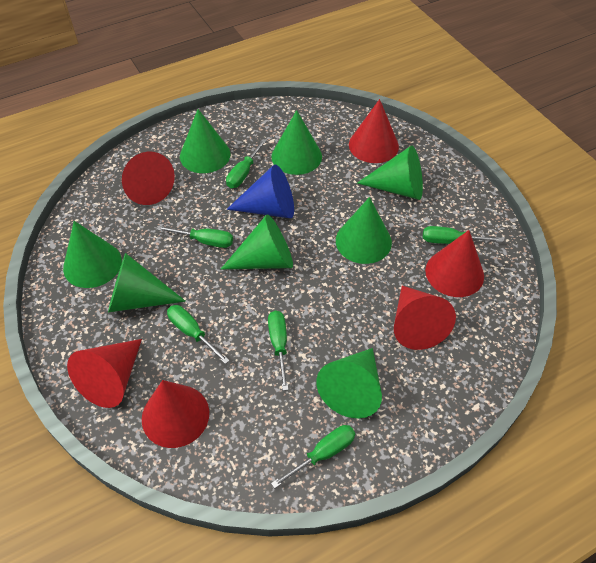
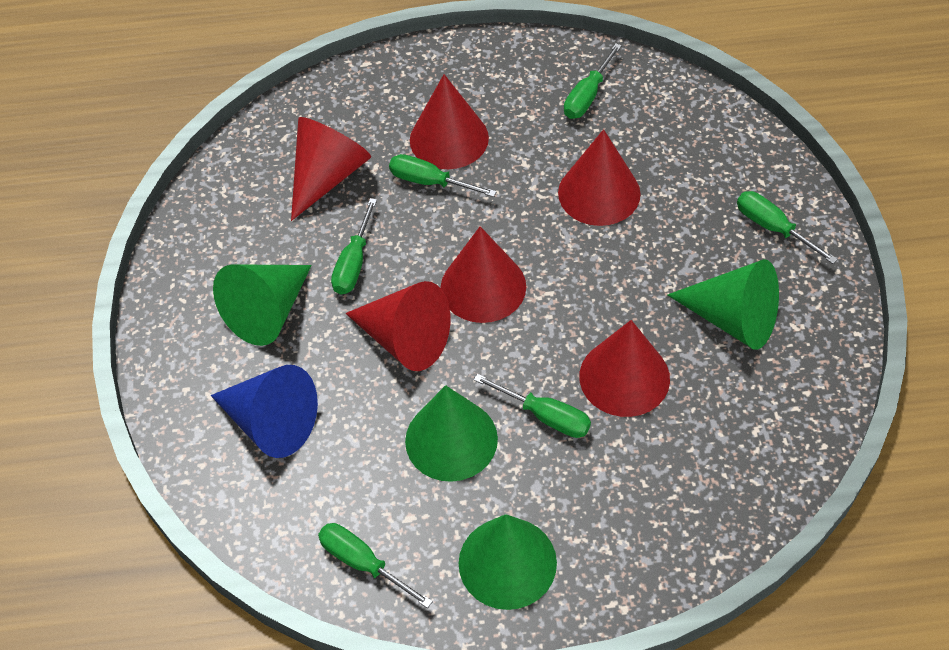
green cone: 8 -> 4

